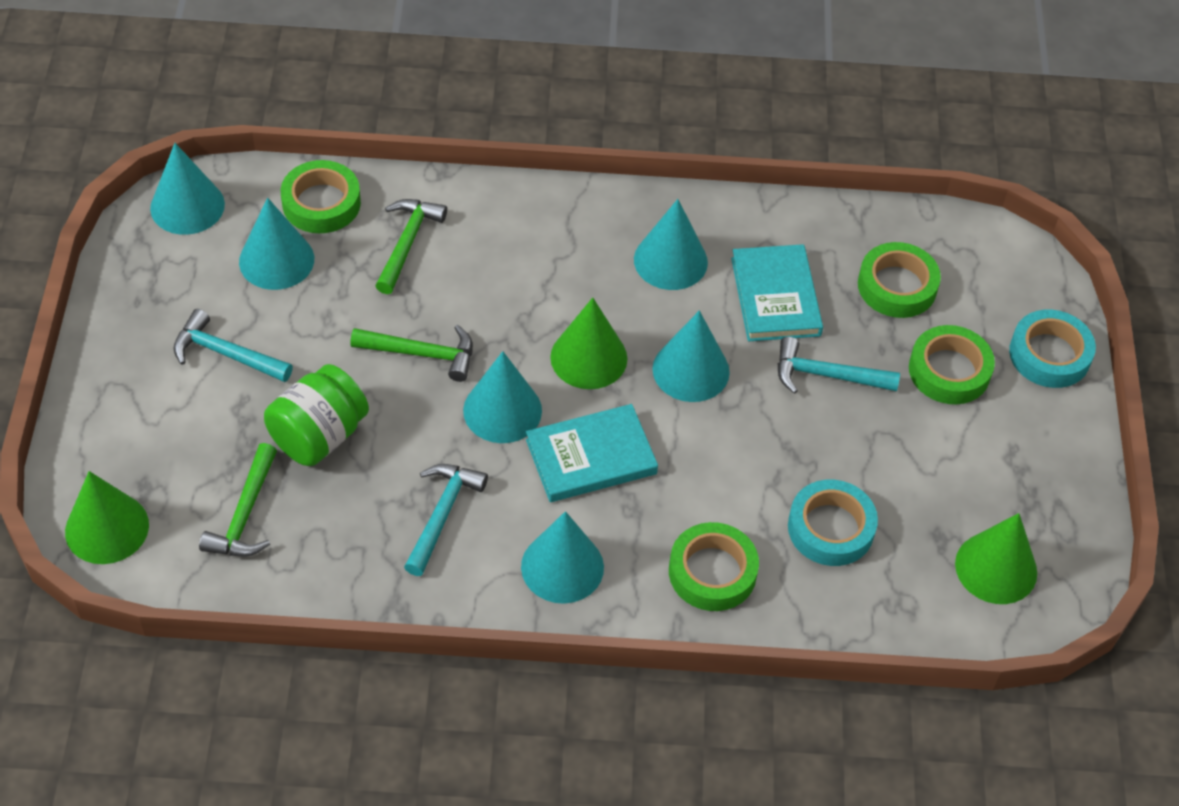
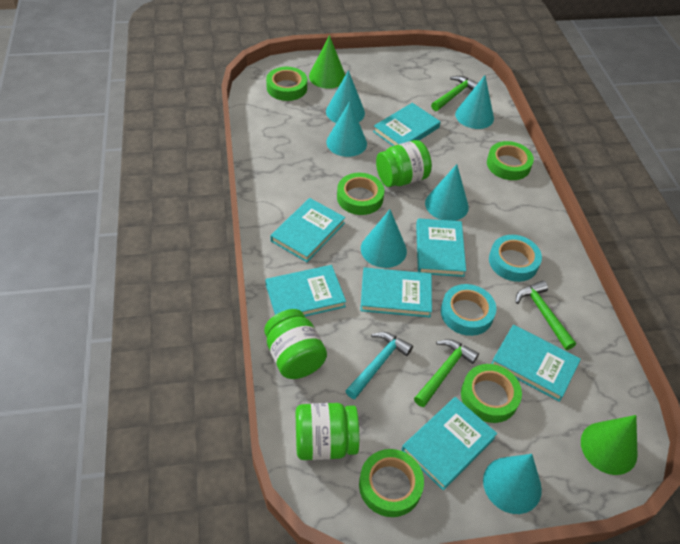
green cone: 3 -> 2
green jar: 1 -> 3
green tape: 4 -> 5
turquoise book: 2 -> 7
turquoise hammer: 3 -> 1

